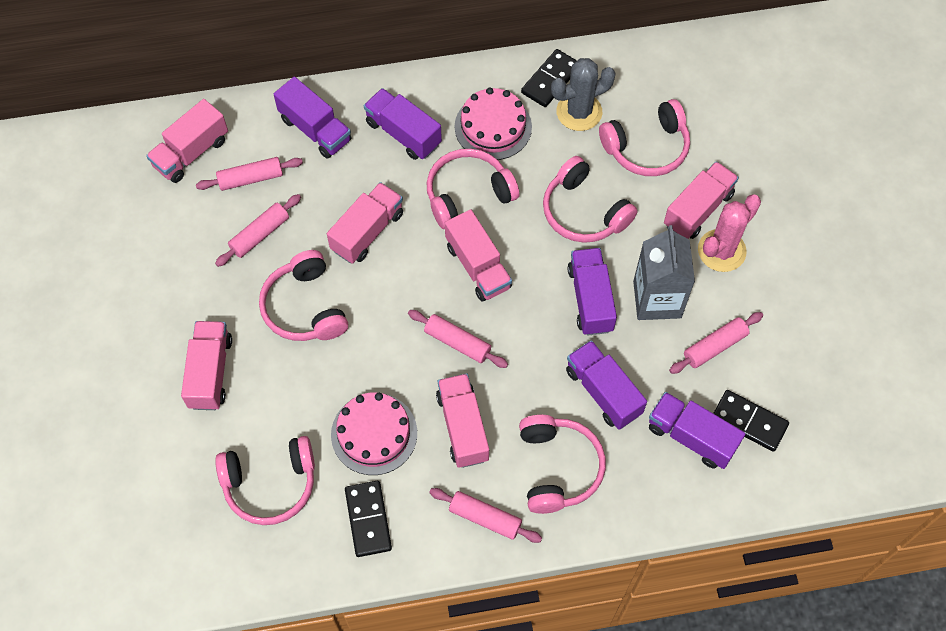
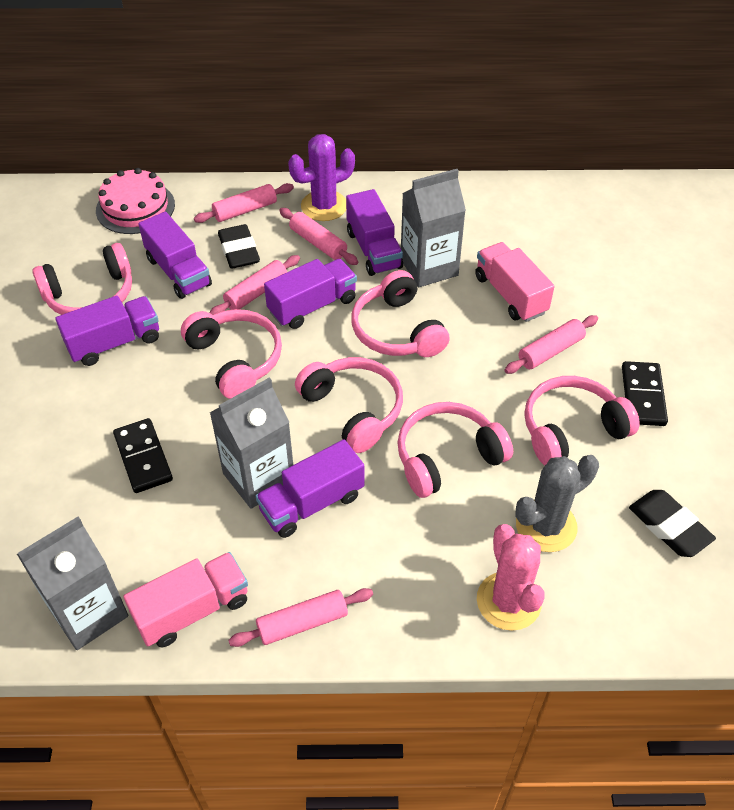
black domino: 3 -> 2
black eraser: 0 -> 2
grey carton: 1 -> 3
pink cake: 2 -> 1
pink truck: 6 -> 2
purple cactus: 0 -> 1

